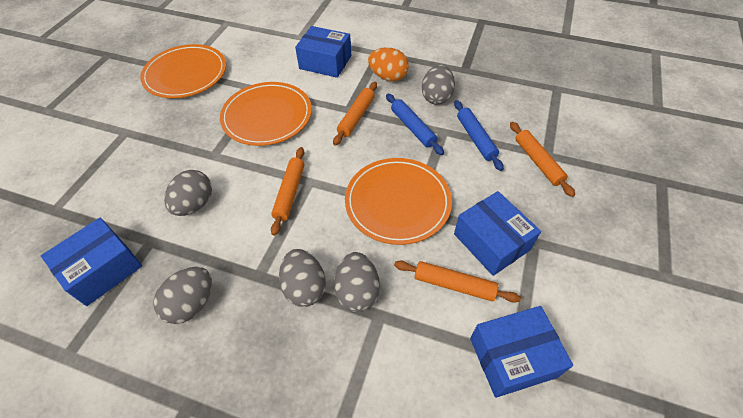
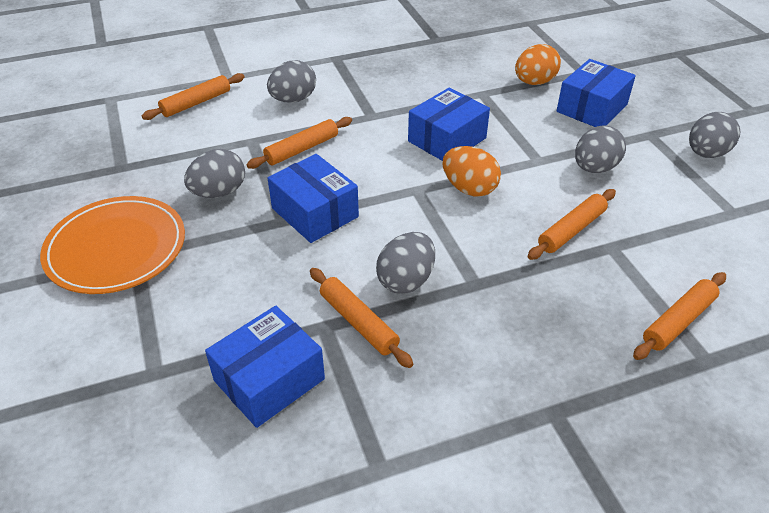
blue rolling pin: 2 -> 0
orange egg: 1 -> 2
orange plate: 3 -> 1
orange rolling pin: 4 -> 5

